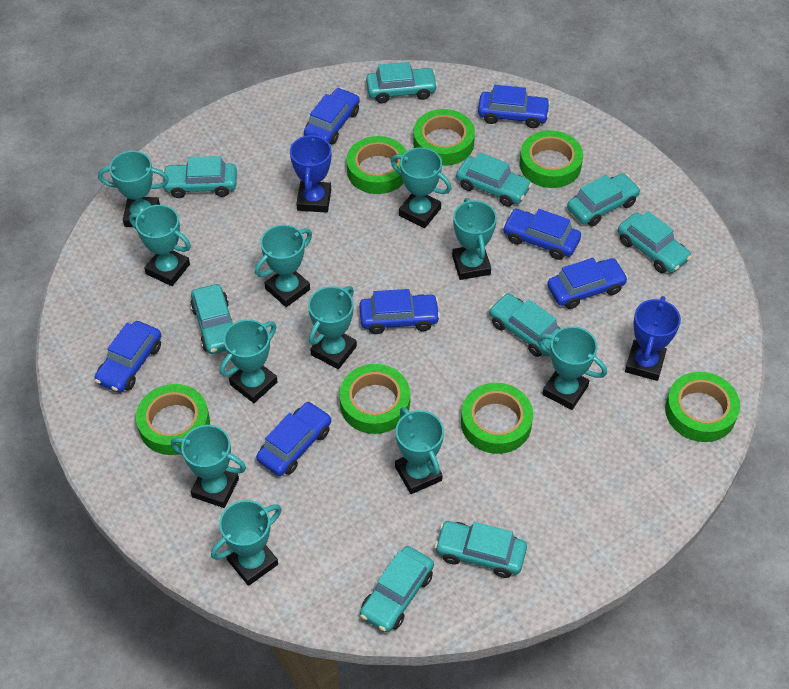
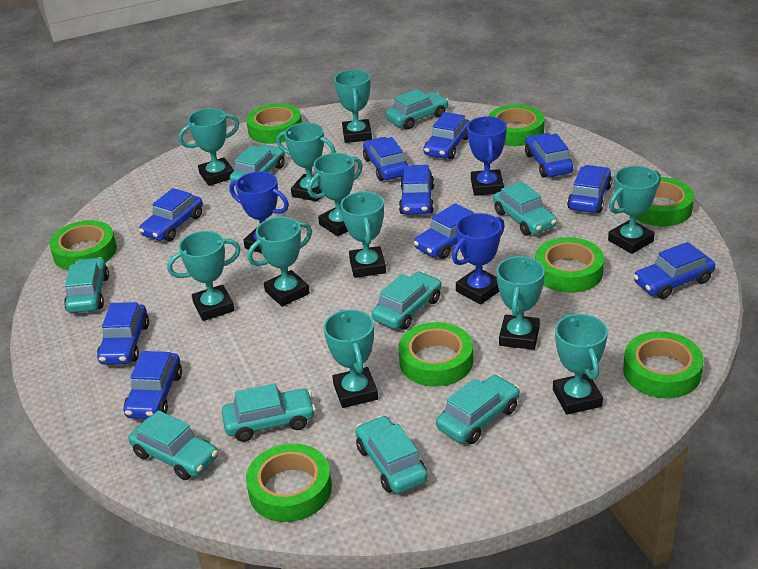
blue car: 7 -> 10
blue trophy: 2 -> 3
green tape: 7 -> 8

